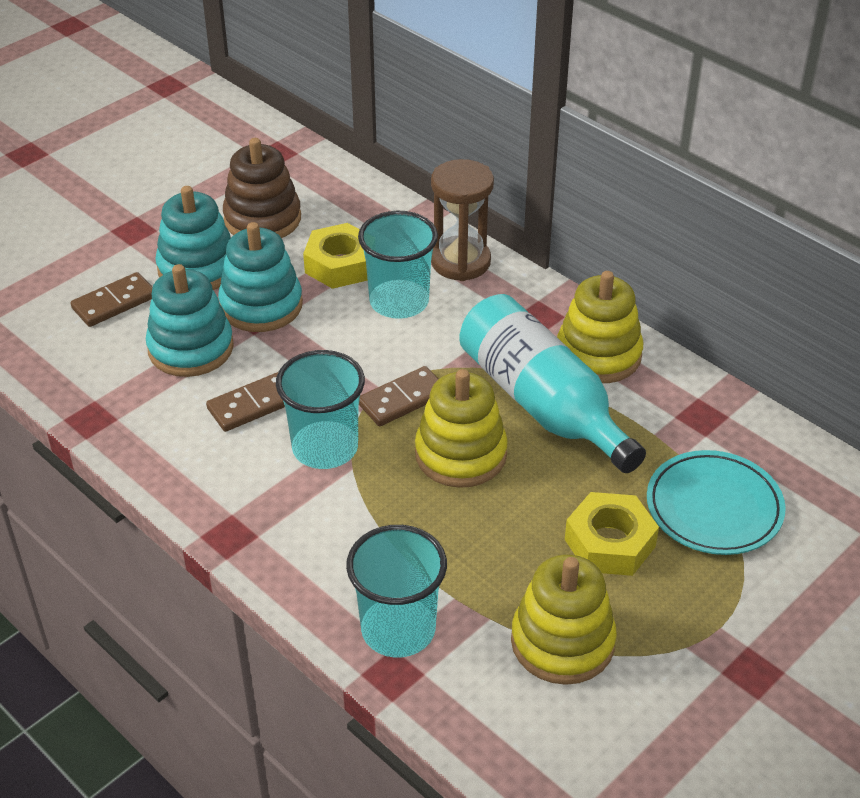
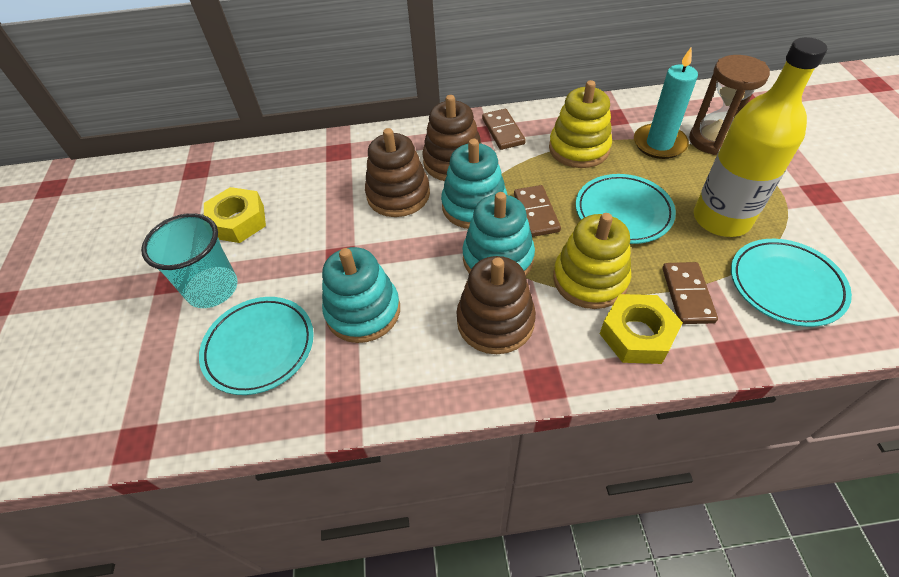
brown stacking toy: 1 -> 3
turquoise bottle: 1 -> 0
turquoise candle: 0 -> 1
turquoise cup: 3 -> 1
turquoise plate: 1 -> 3
yellow bottle: 0 -> 1
yellow stacking toy: 3 -> 2

